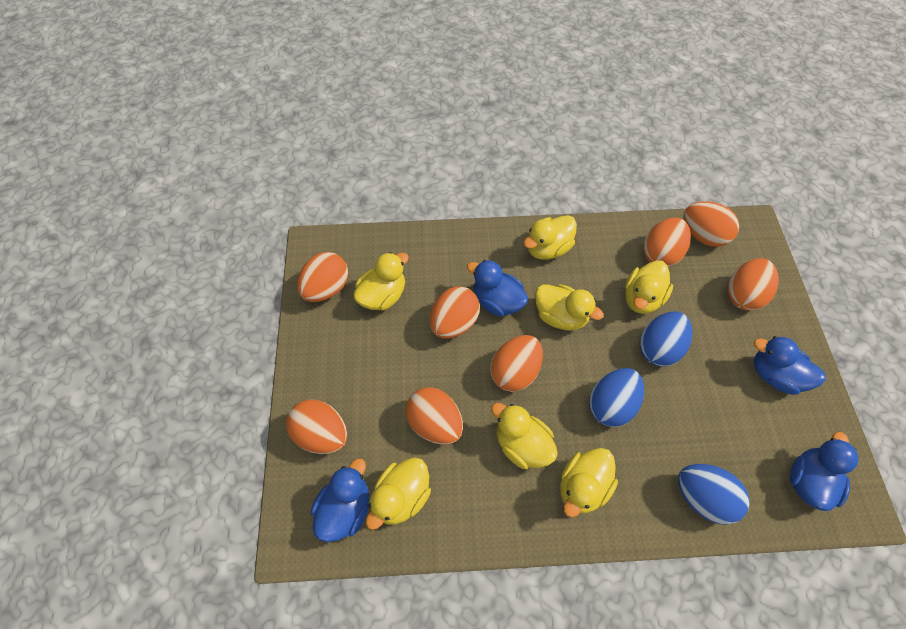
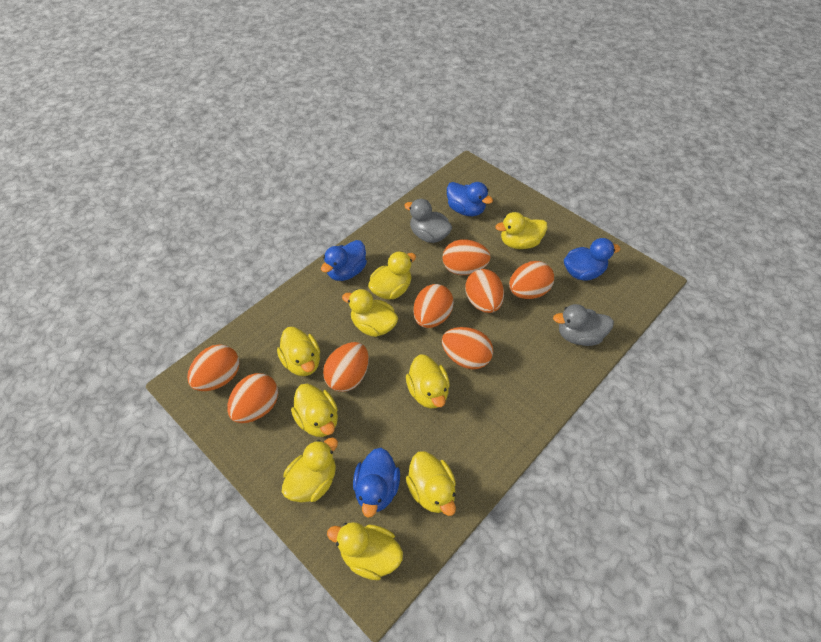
blue egg: 3 -> 0
grey duck: 0 -> 2
yellow duck: 7 -> 9

